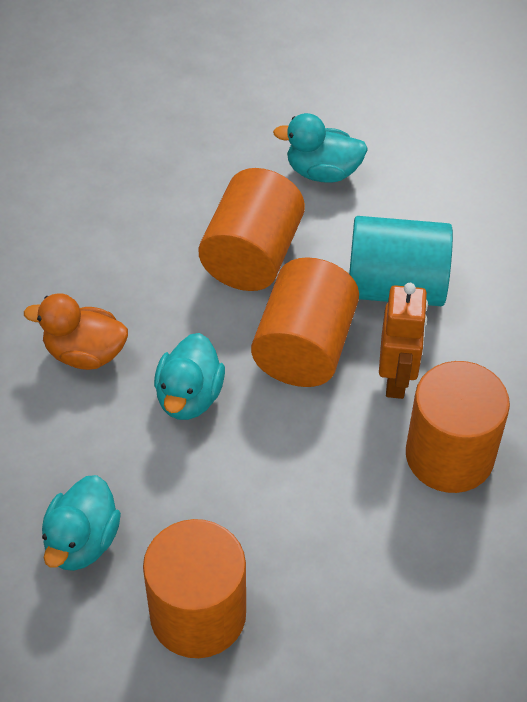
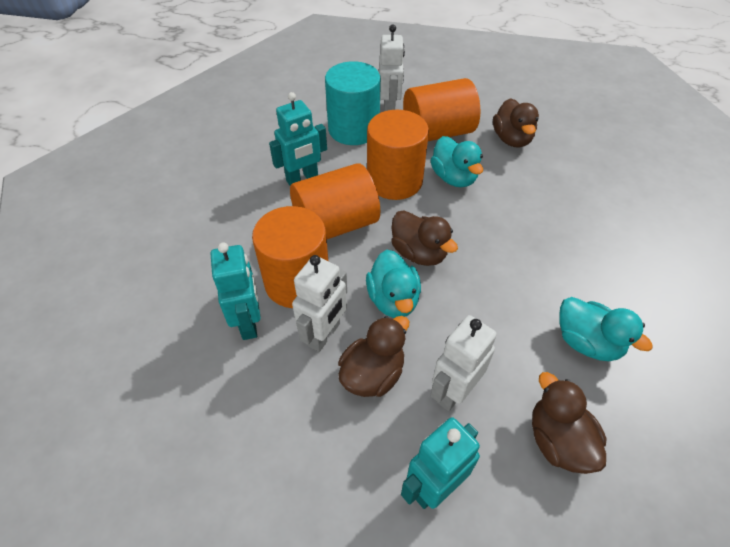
brown duck: 0 -> 4
orange duck: 1 -> 0
orange robot: 1 -> 0
turquoise robot: 0 -> 3
white robot: 0 -> 3

